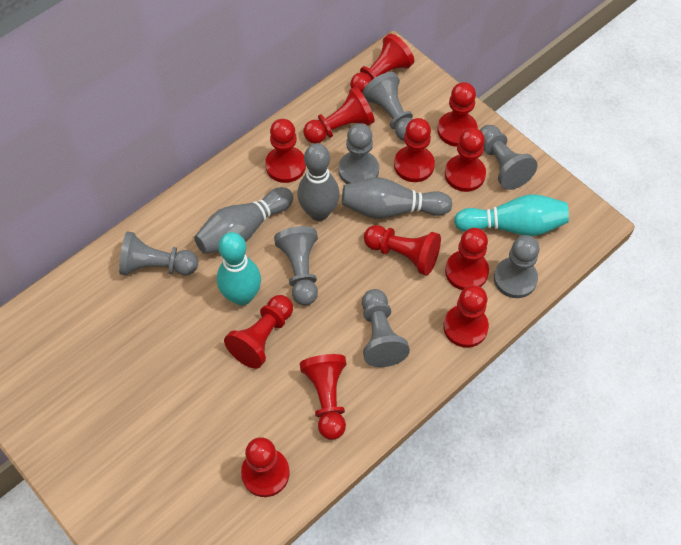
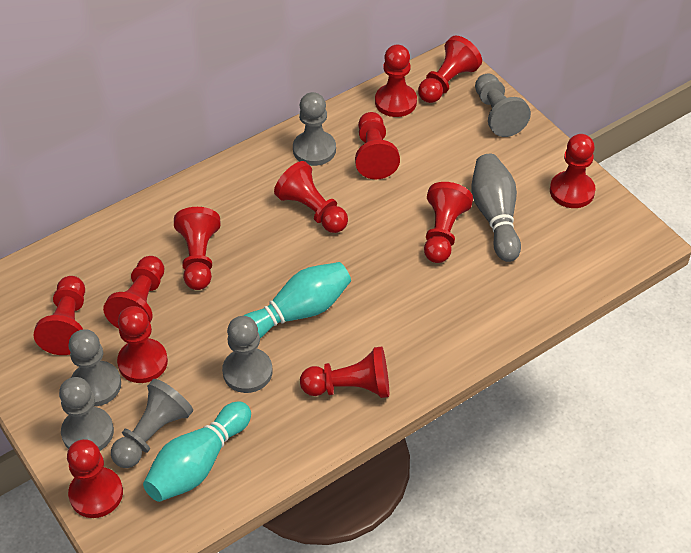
grey bowling pin: 3 -> 1
grey pawn: 7 -> 6

